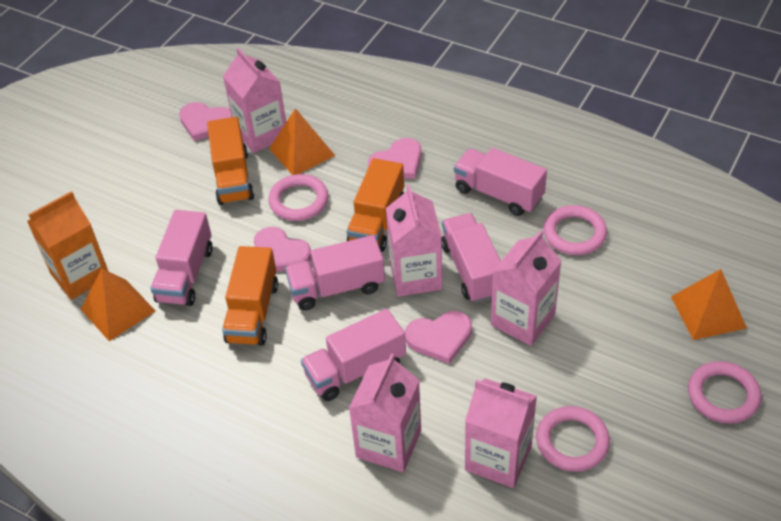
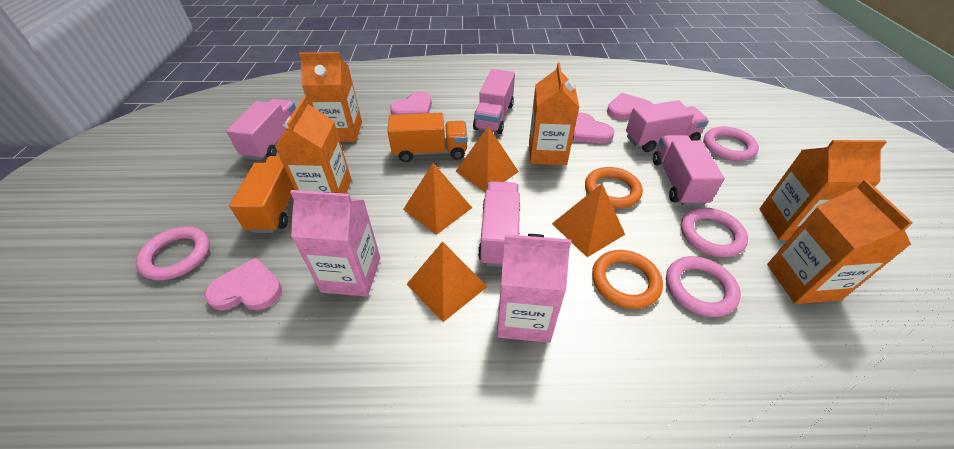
orange carton: 1 -> 5
orange pyramid: 3 -> 4
orange ring: 0 -> 2
orange truck: 3 -> 2
pink carton: 5 -> 2

